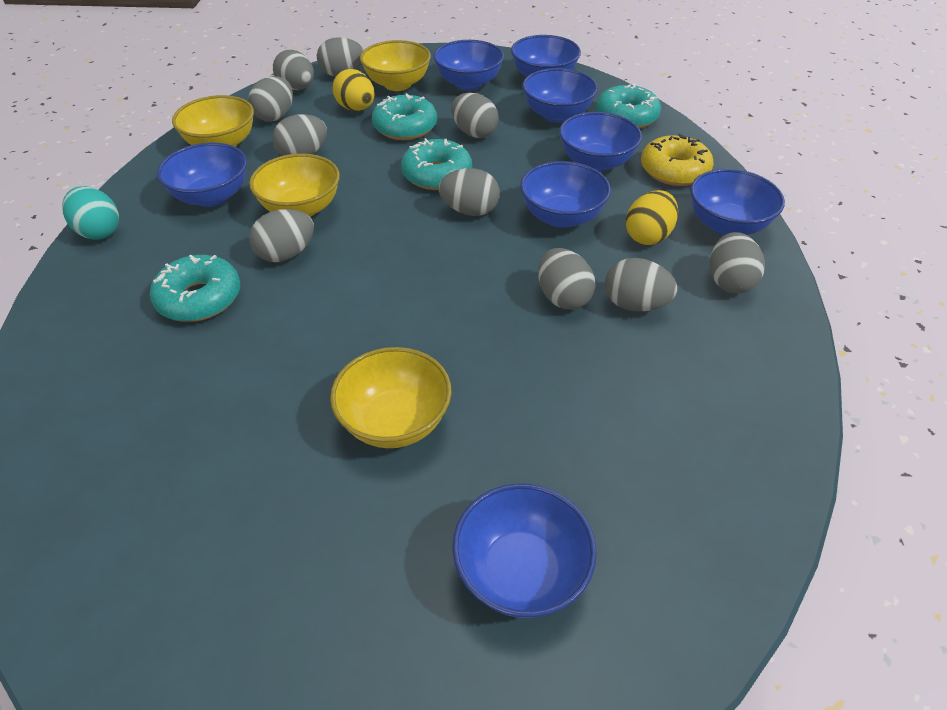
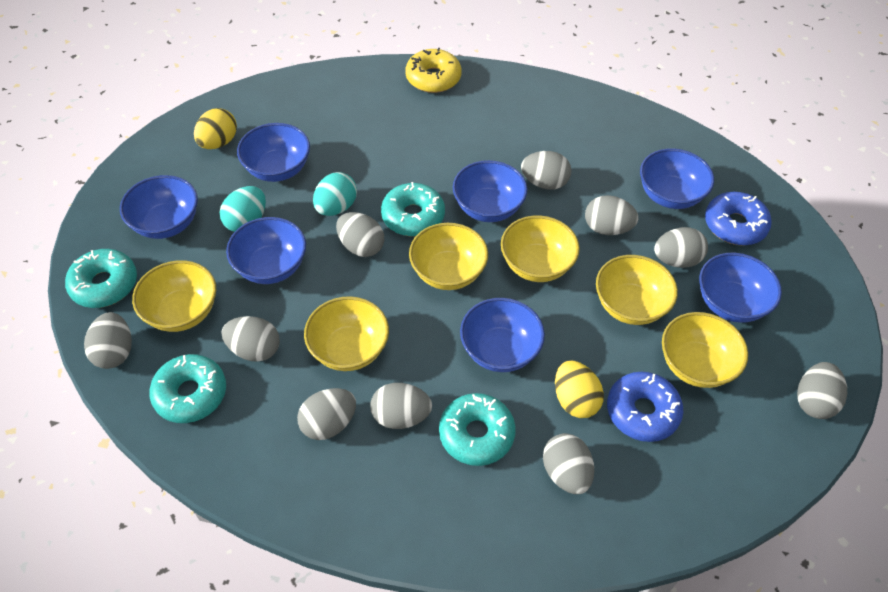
blue bowl: 8 -> 7
blue donut: 0 -> 2
turquoise egg: 1 -> 2
yellow bowl: 4 -> 6

